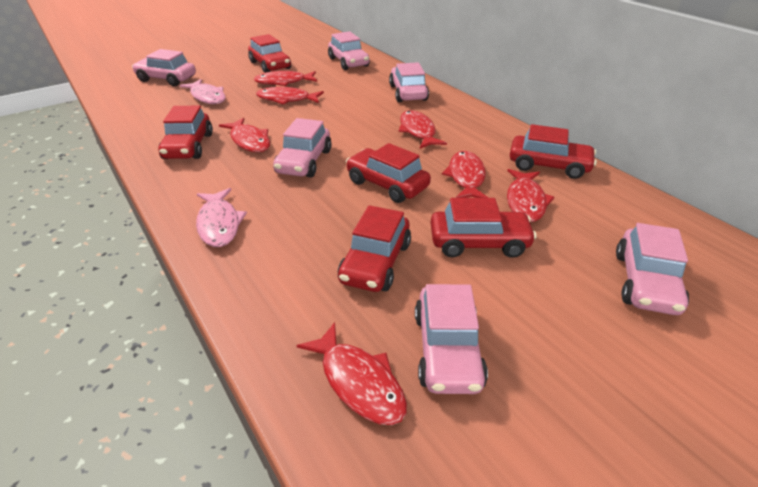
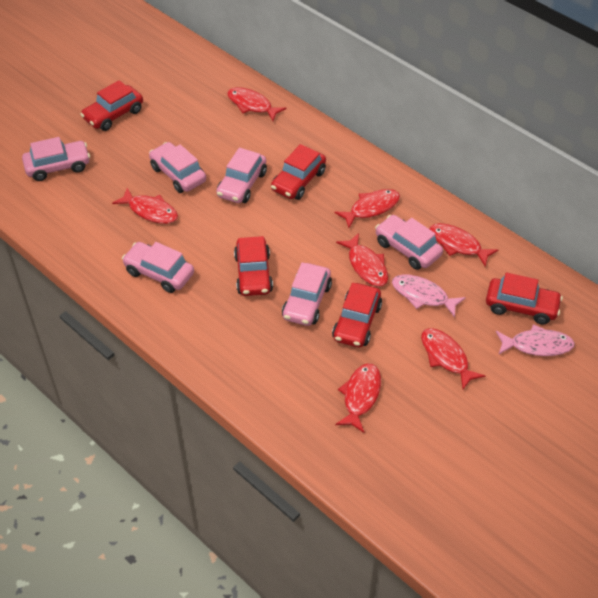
red car: 6 -> 5

